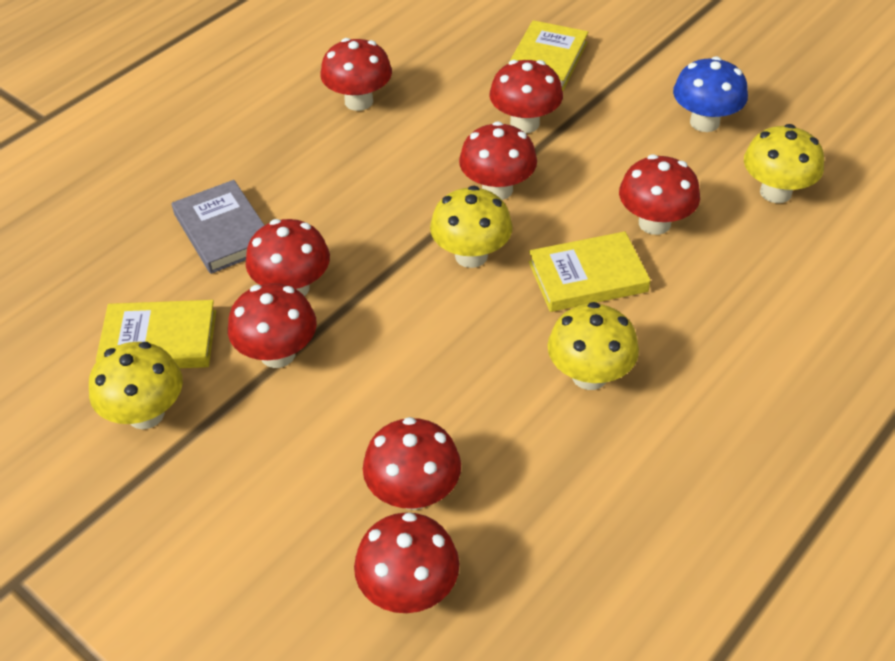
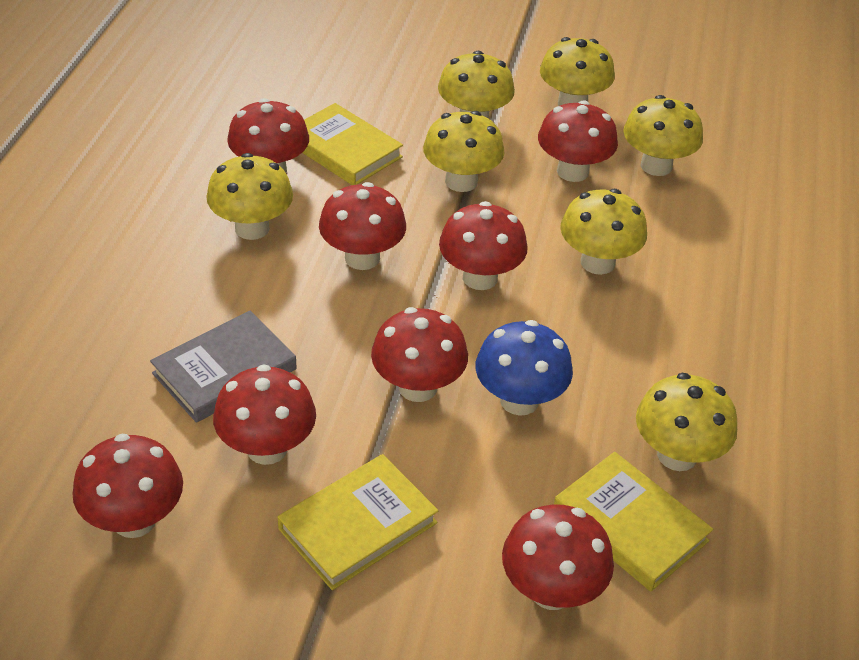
yellow mushroom: 4 -> 7

